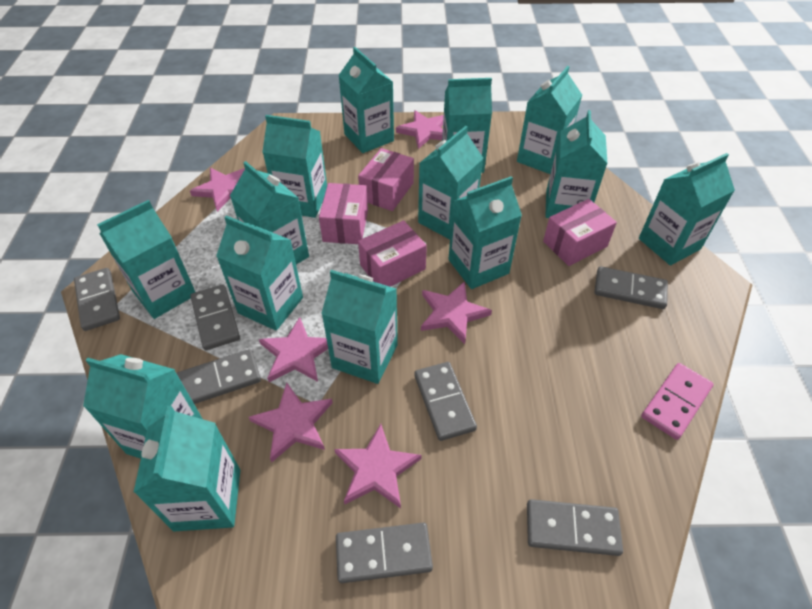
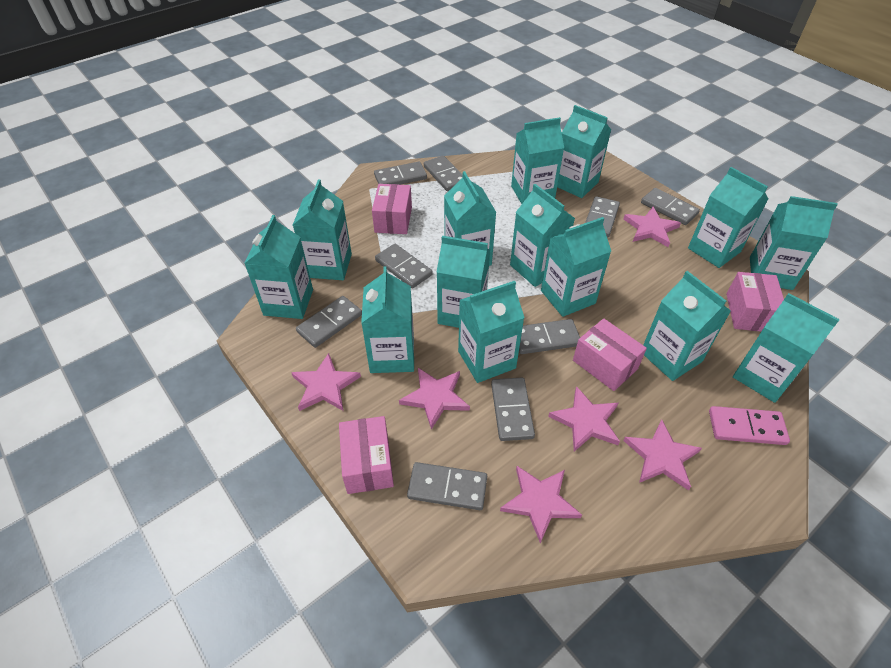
grey domino: 7 -> 9

